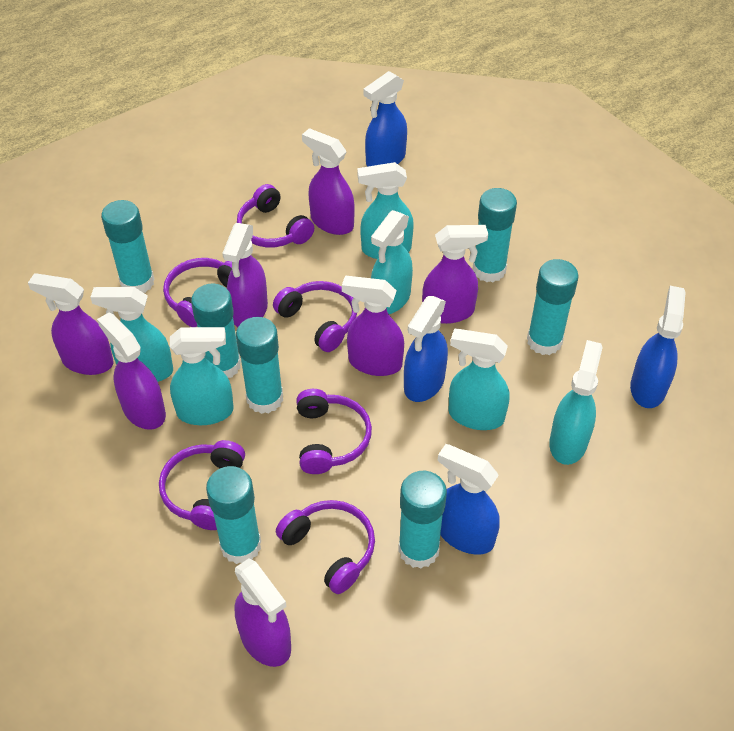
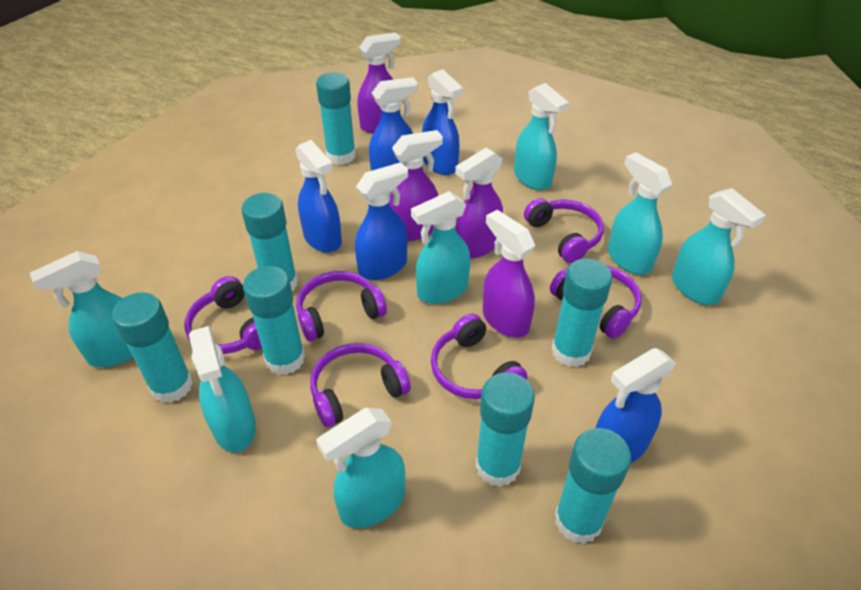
blue spray bottle: 4 -> 5
purple spray bottle: 7 -> 4
turquoise spray bottle: 6 -> 7

